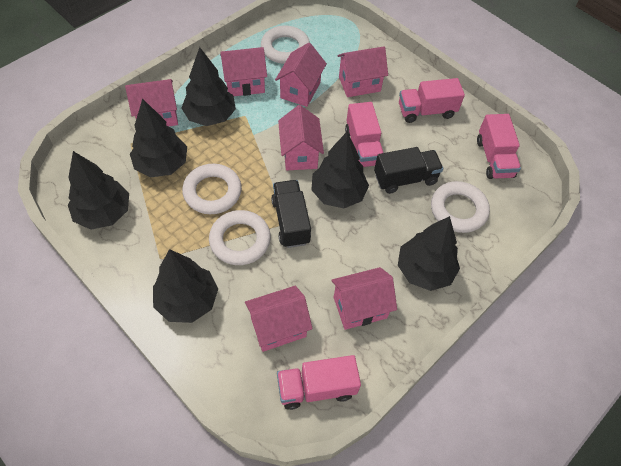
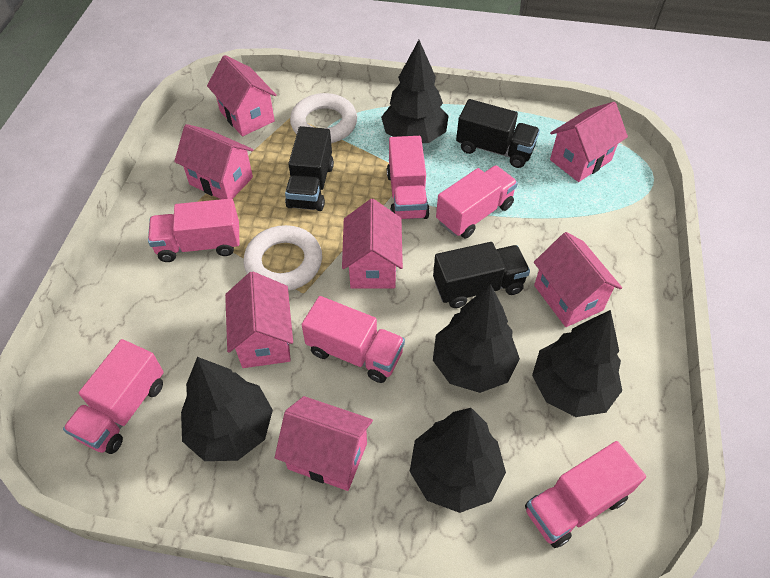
black tree: 6 -> 5
black truck: 2 -> 3
pink truck: 4 -> 6
white ring: 4 -> 2

